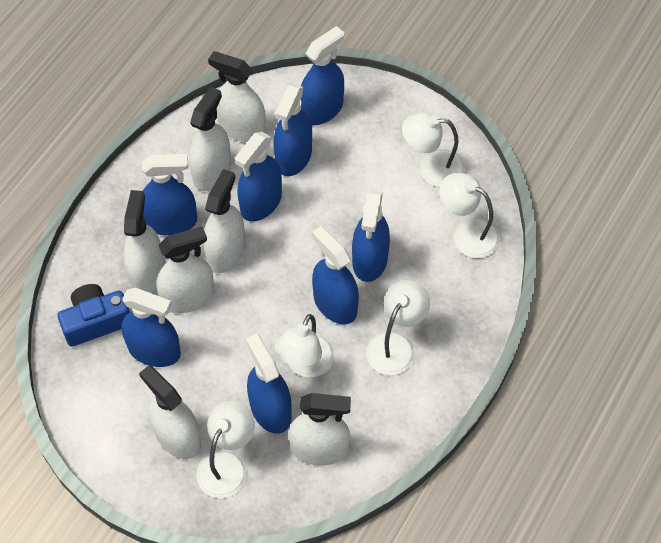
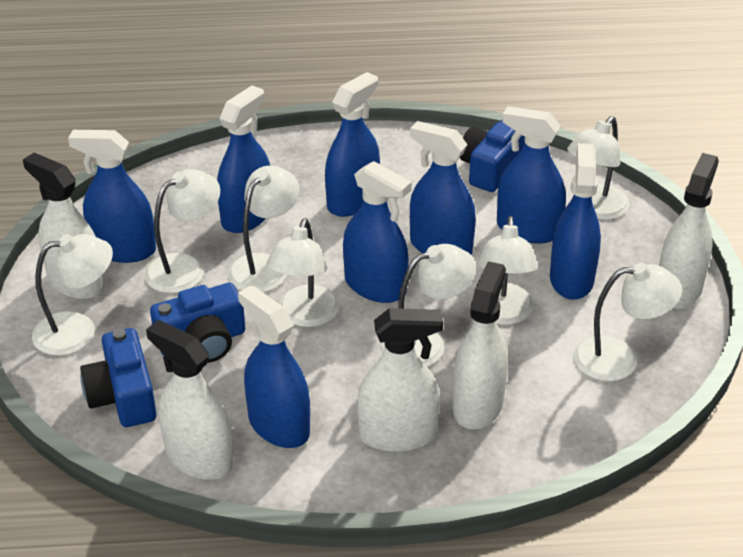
blue camera: 1 -> 3
white lamp: 5 -> 8
white spray bottle: 7 -> 5

